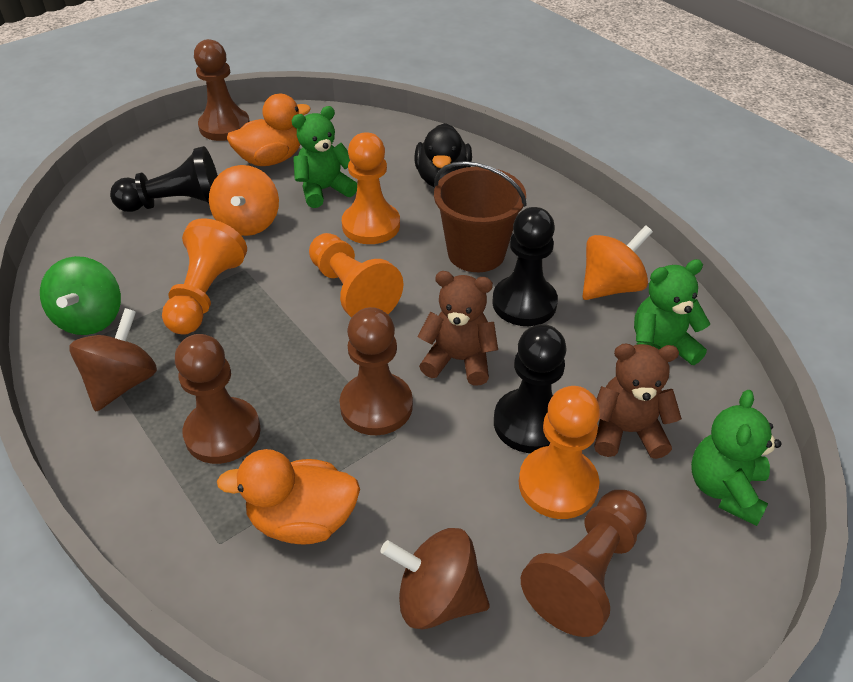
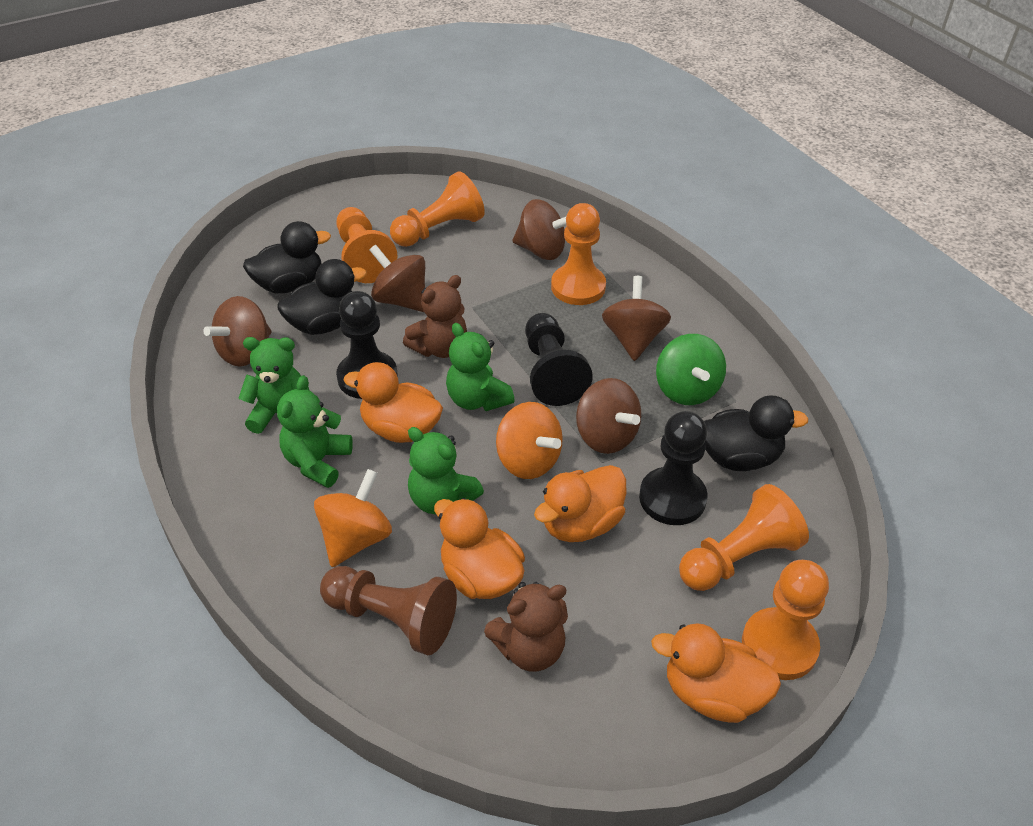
black duck: 1 -> 3
brown bucket: 1 -> 0
brown pawn: 4 -> 1
brown spinning top: 2 -> 5
green teddy bear: 3 -> 4
orange duck: 2 -> 4
orange pawn: 4 -> 5

